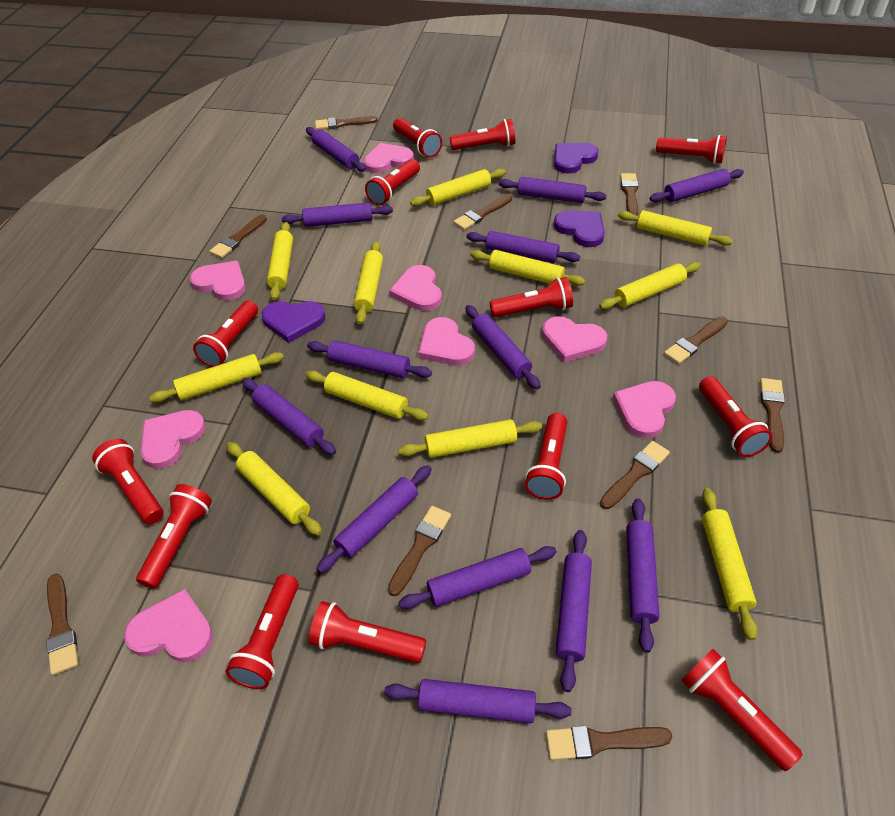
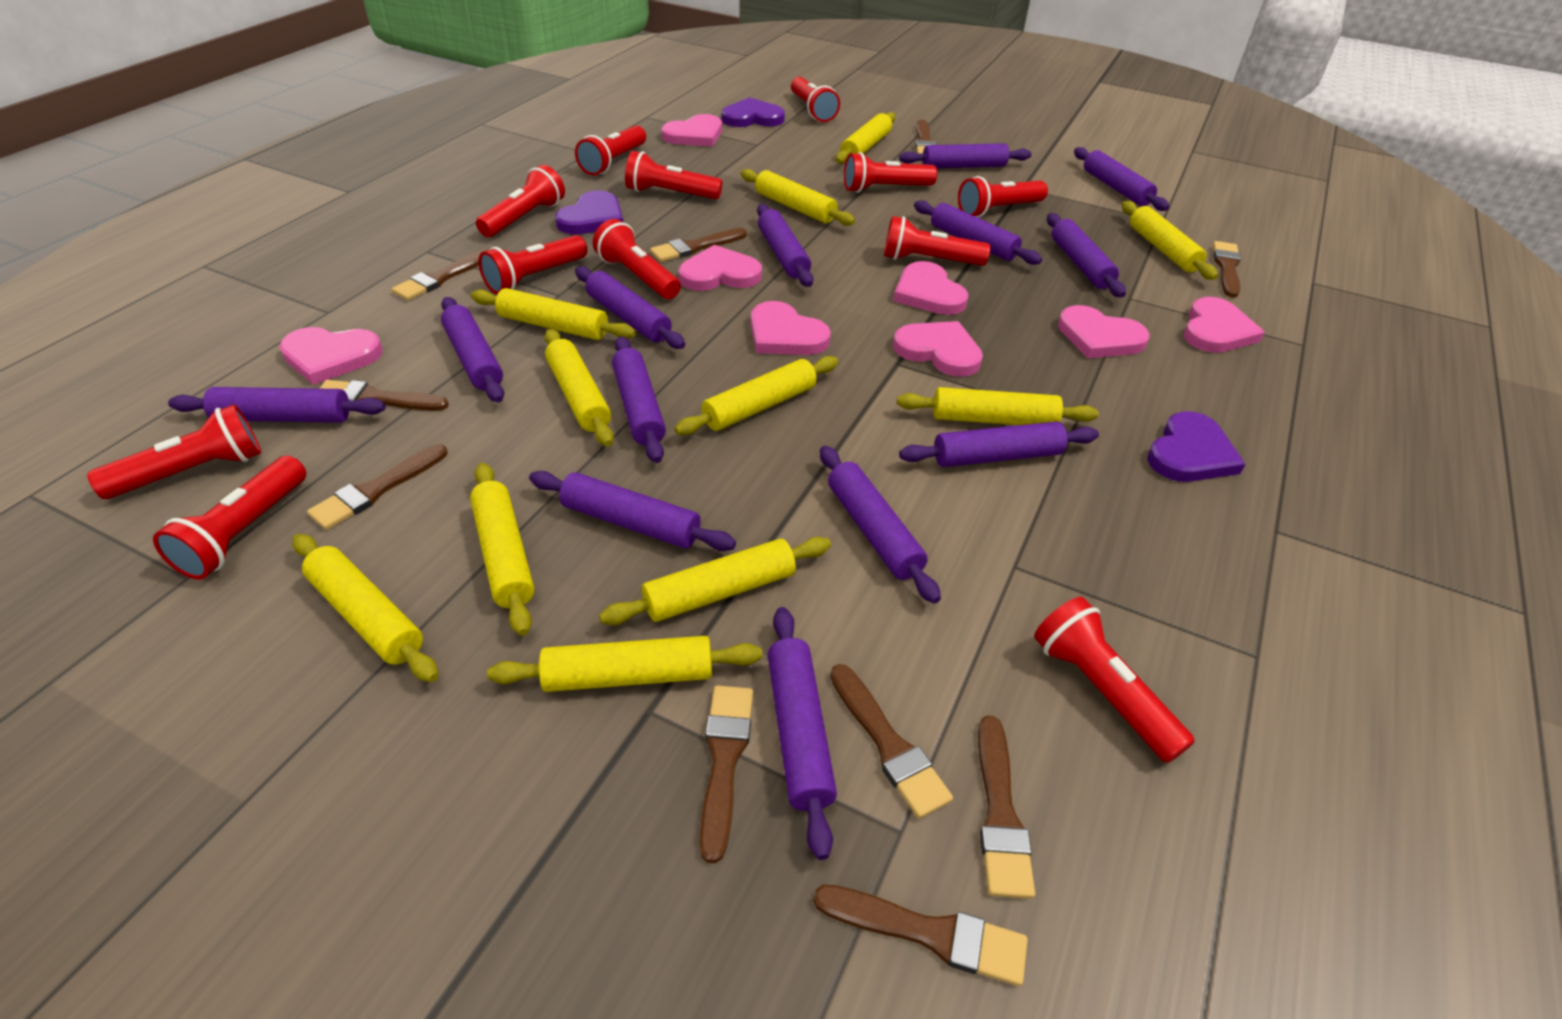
red flashlight: 13 -> 12

